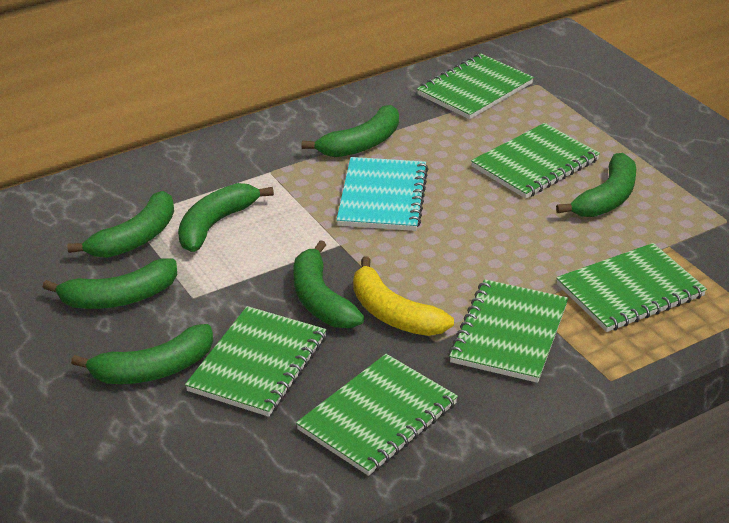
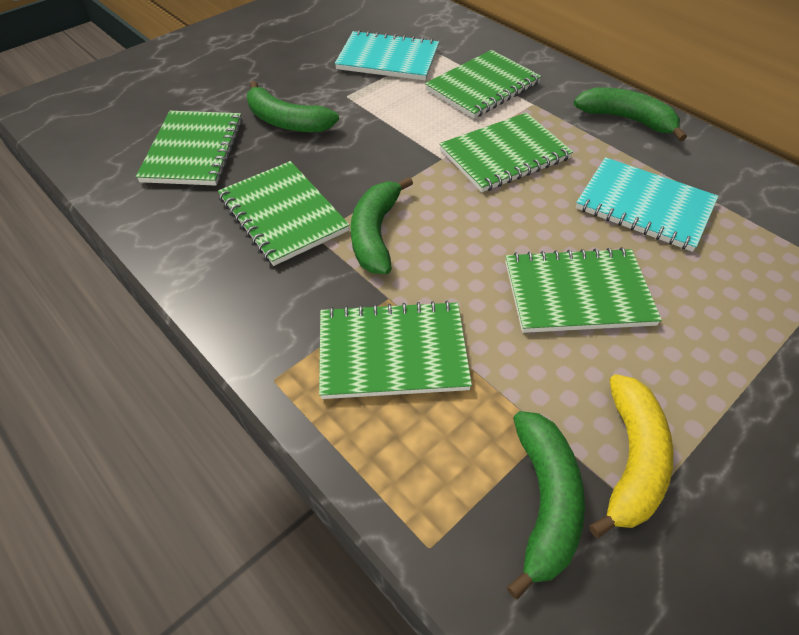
green banana: 7 -> 4
turquoise notebook: 1 -> 2

